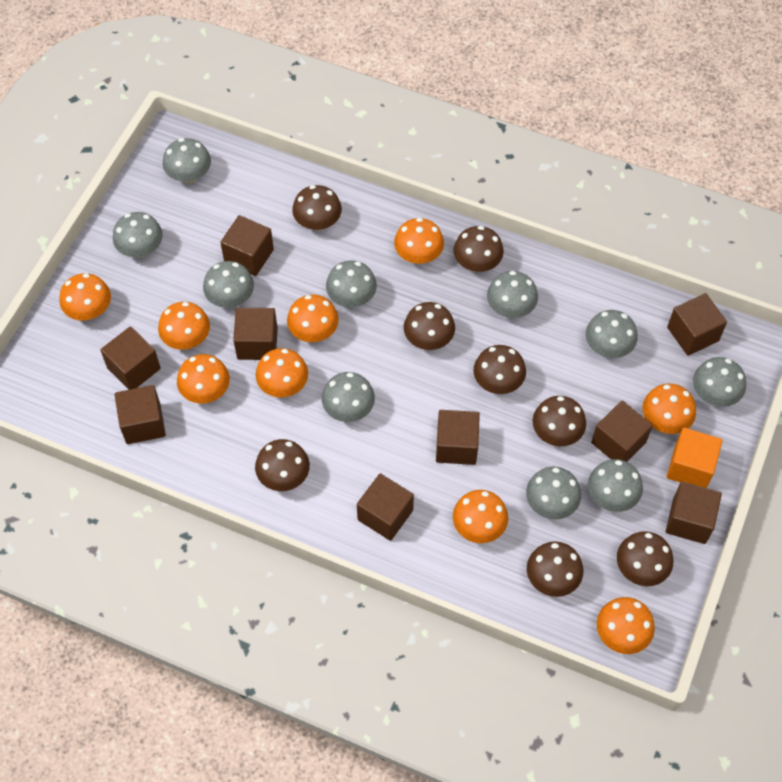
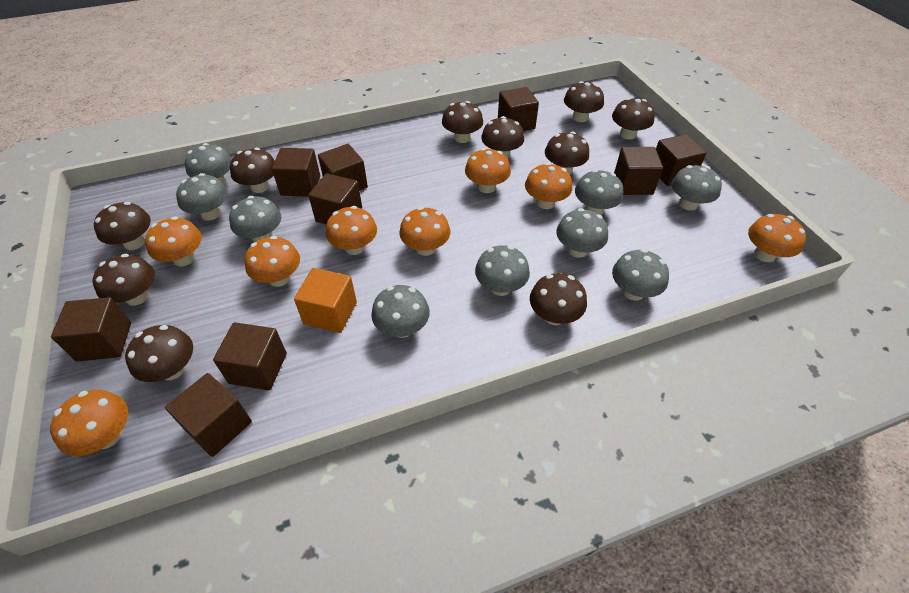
brown mushroom: 8 -> 10
grey mushroom: 10 -> 9
orange mushroom: 9 -> 8

